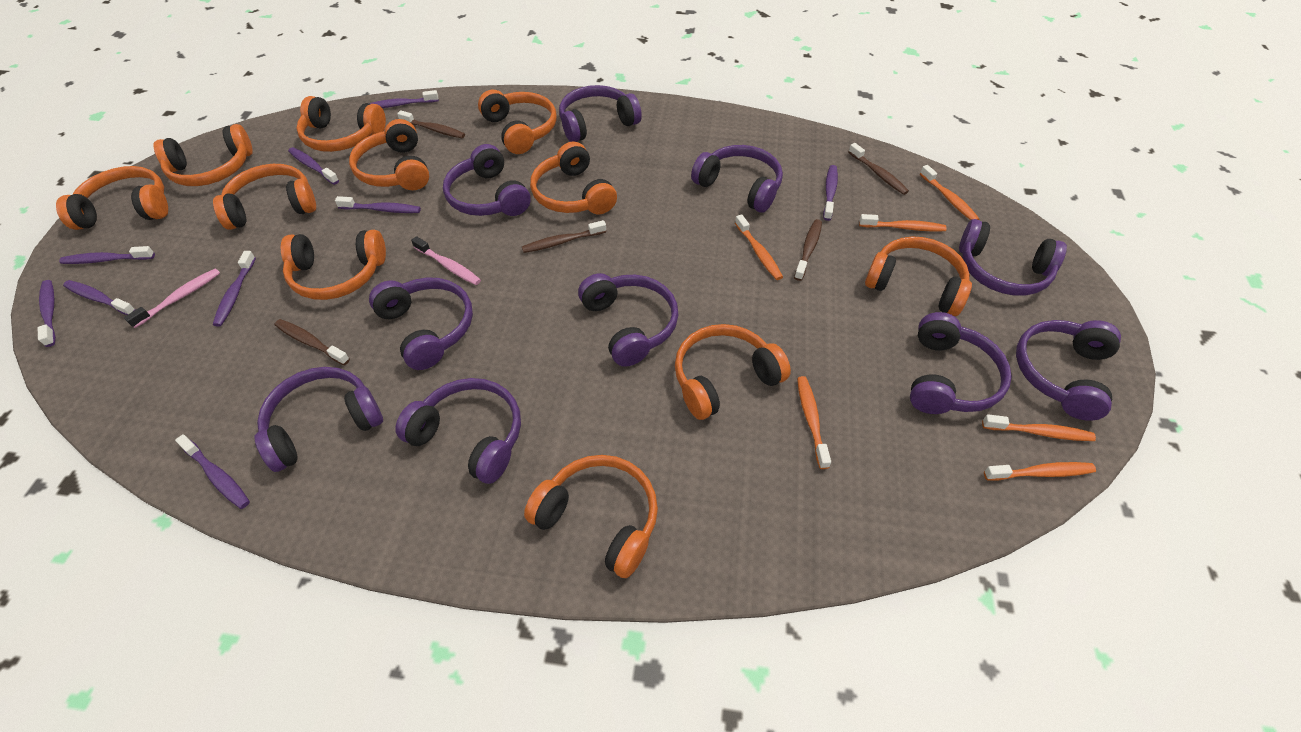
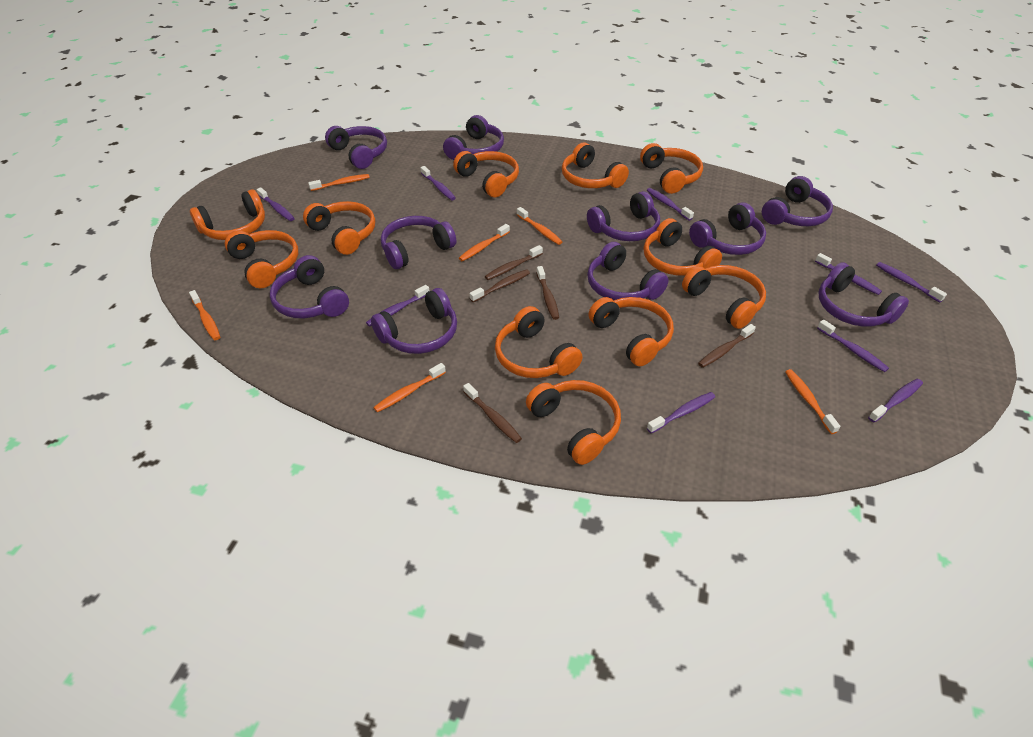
pink toothbrush: 2 -> 0

